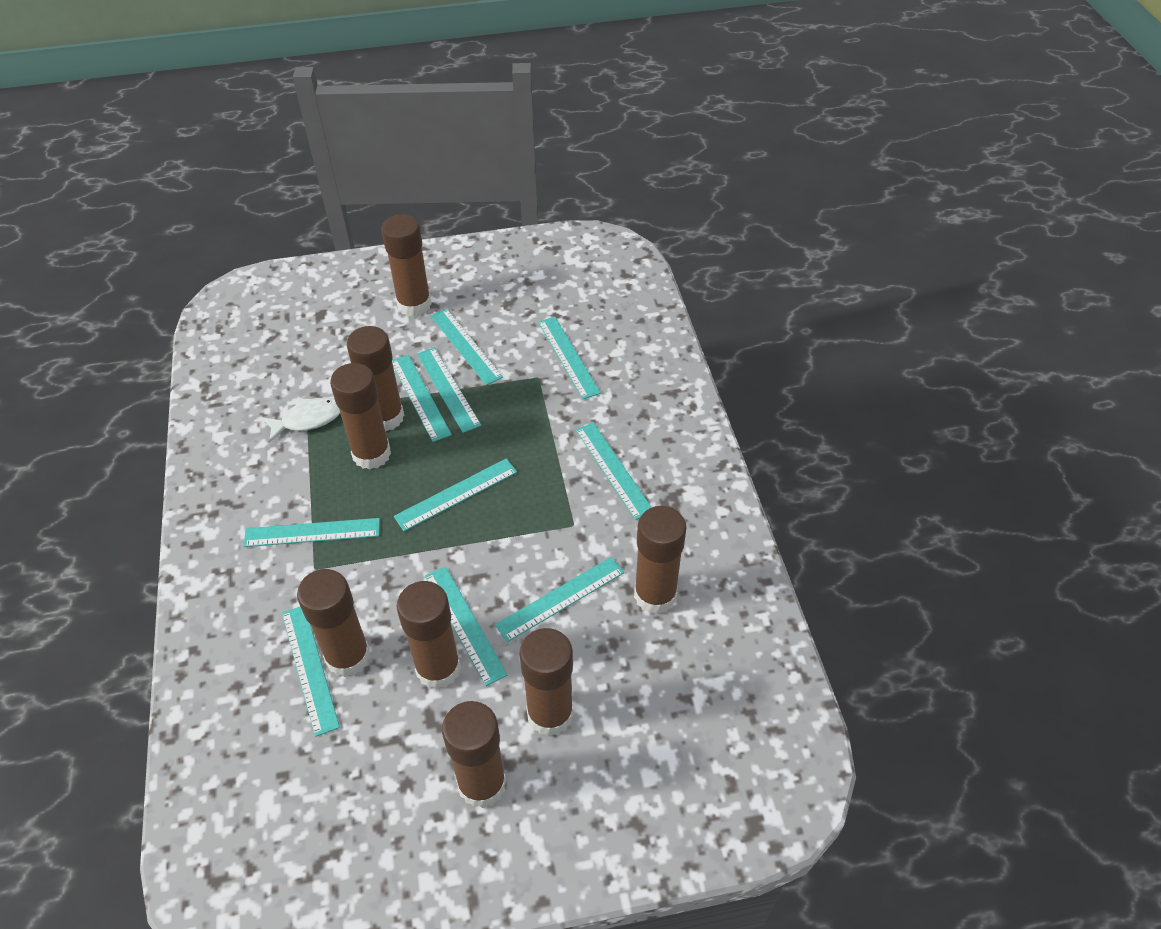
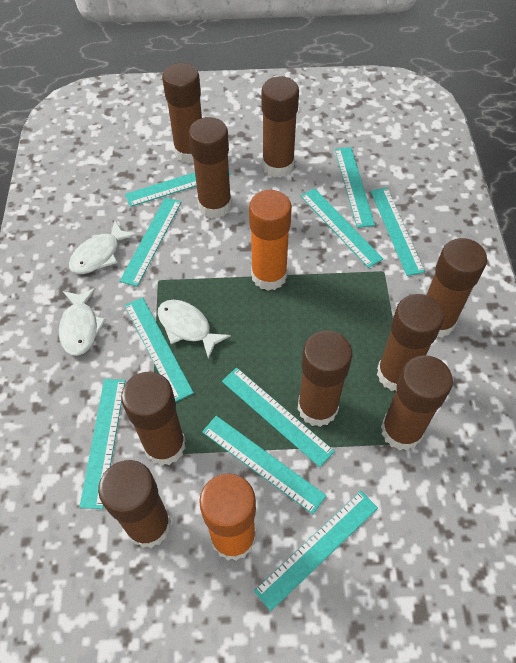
brown glue stick: 8 -> 9
orange glue stick: 0 -> 2
white fish: 1 -> 3

